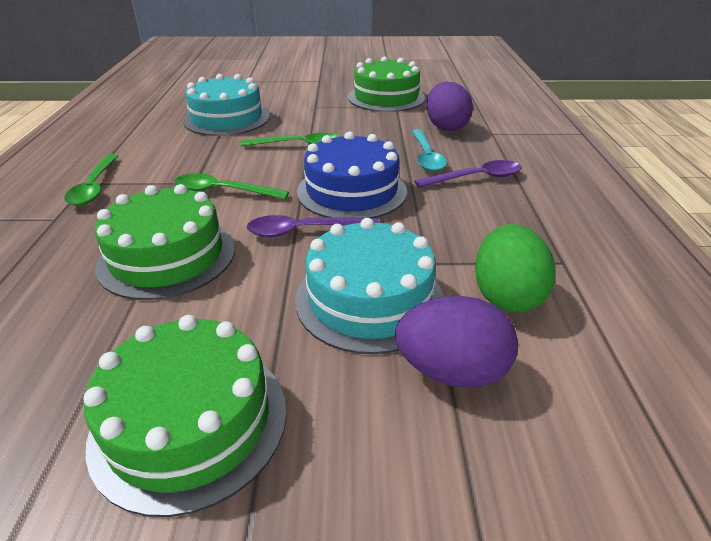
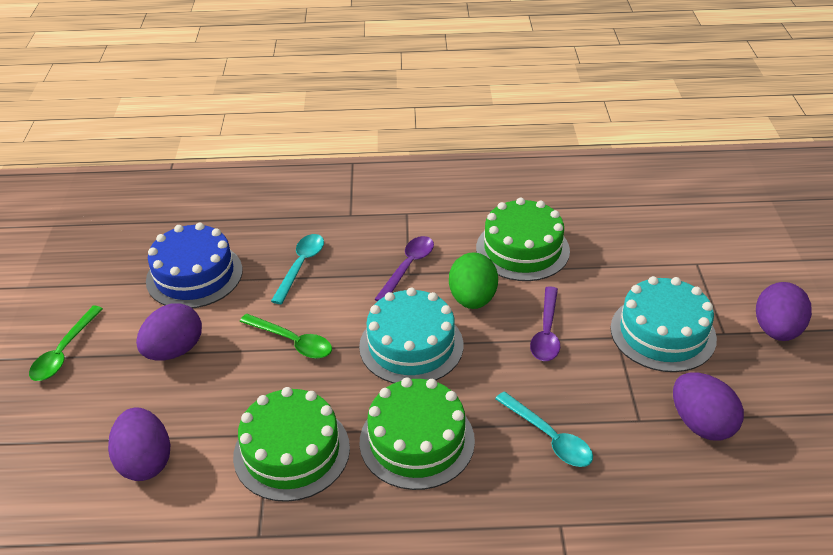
green spoon: 3 -> 2
purple egg: 2 -> 4
turquoise spoon: 1 -> 2

